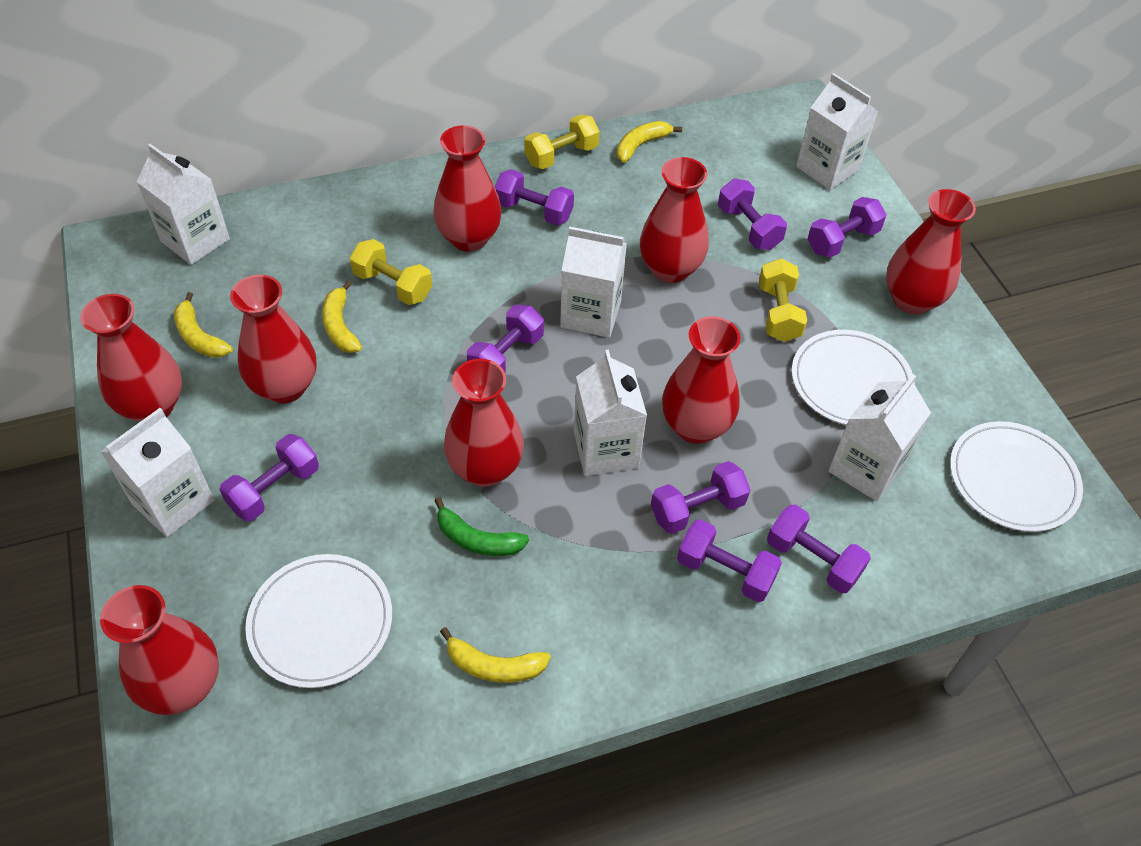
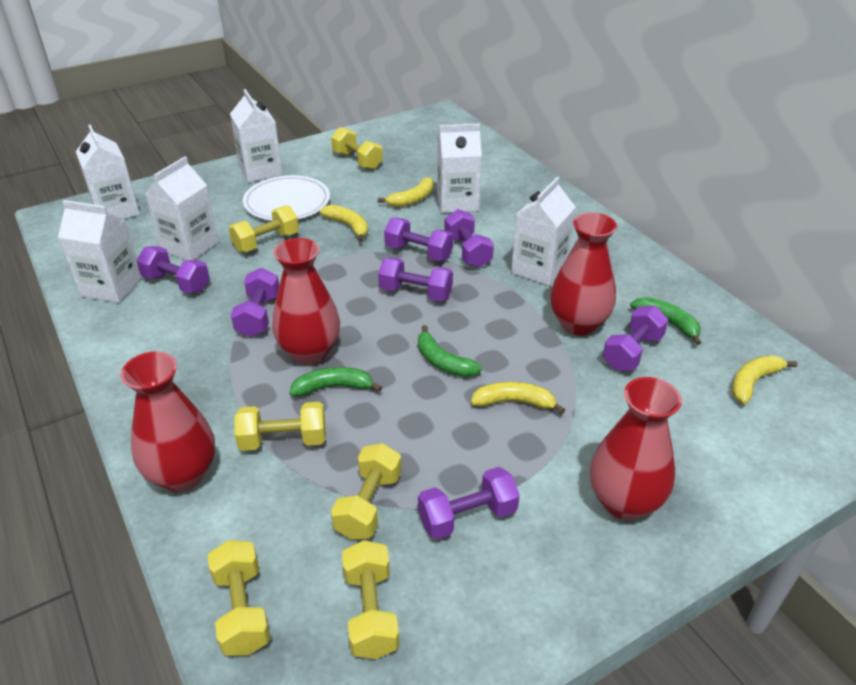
green banana: 1 -> 3
purple dumbbell: 8 -> 7
red vase: 8 -> 4
white plate: 3 -> 1
yellow dumbbell: 3 -> 6

